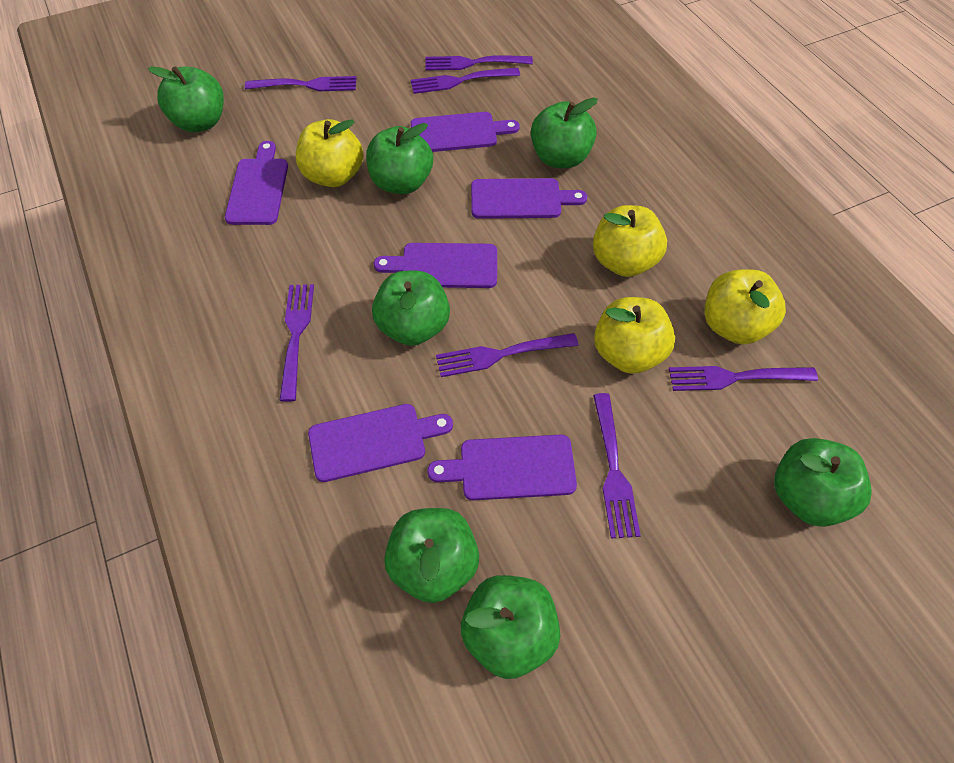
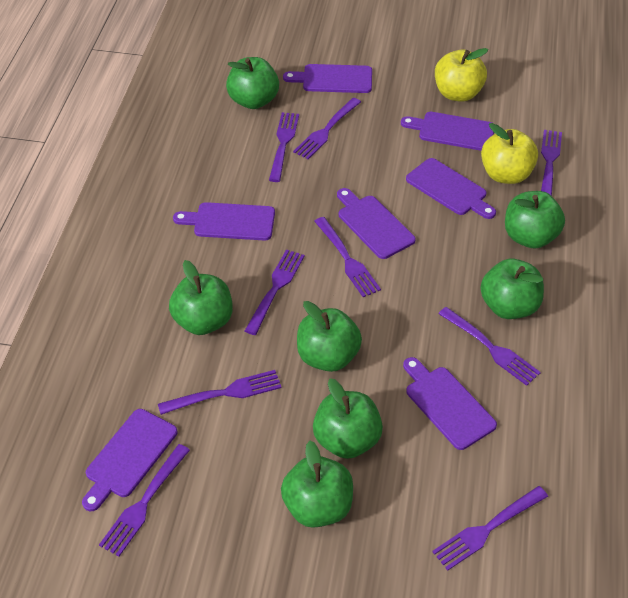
purple cutting board: 6 -> 7
purple fork: 7 -> 9
yellow apple: 4 -> 2

